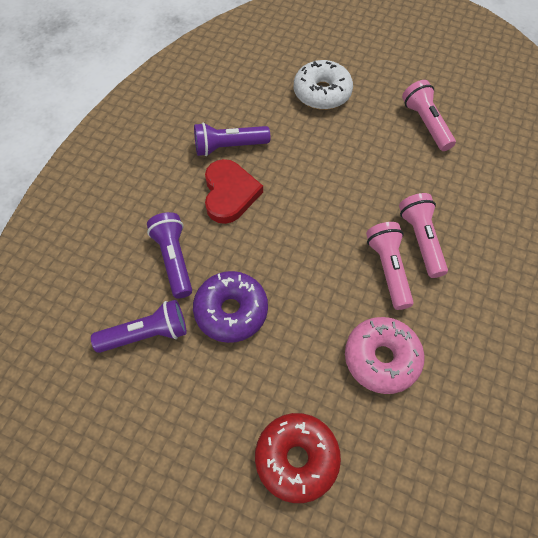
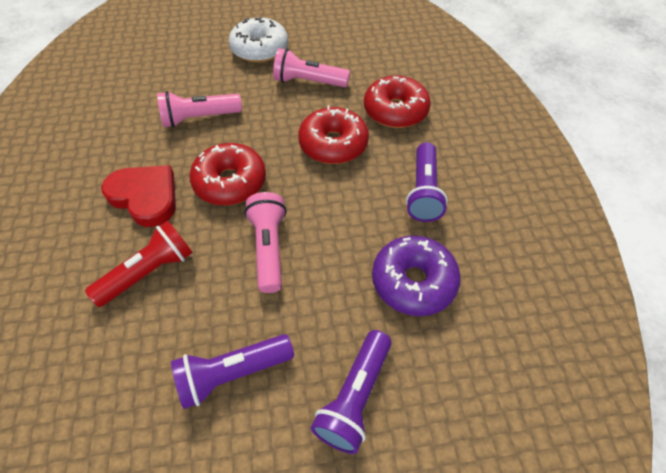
pink donut: 1 -> 0
red donut: 1 -> 3
red flashlight: 0 -> 1

